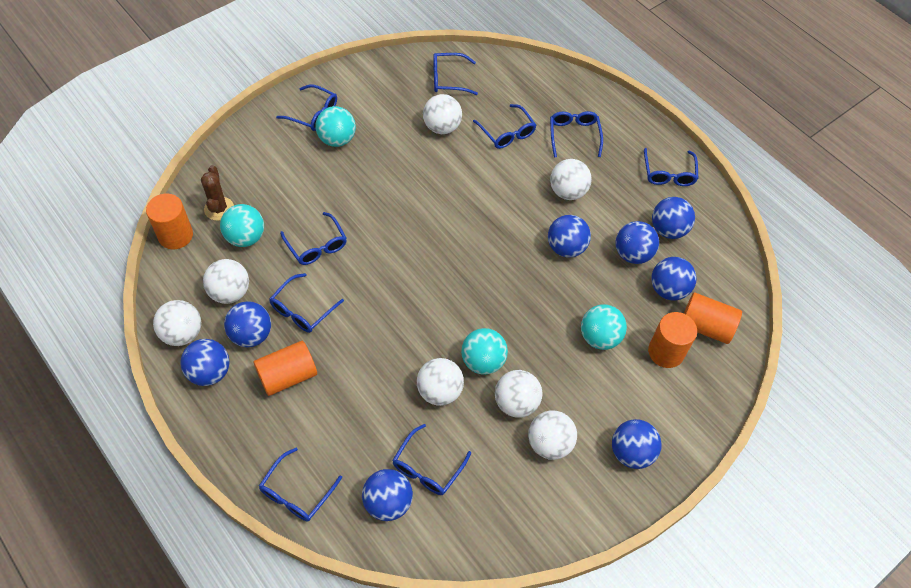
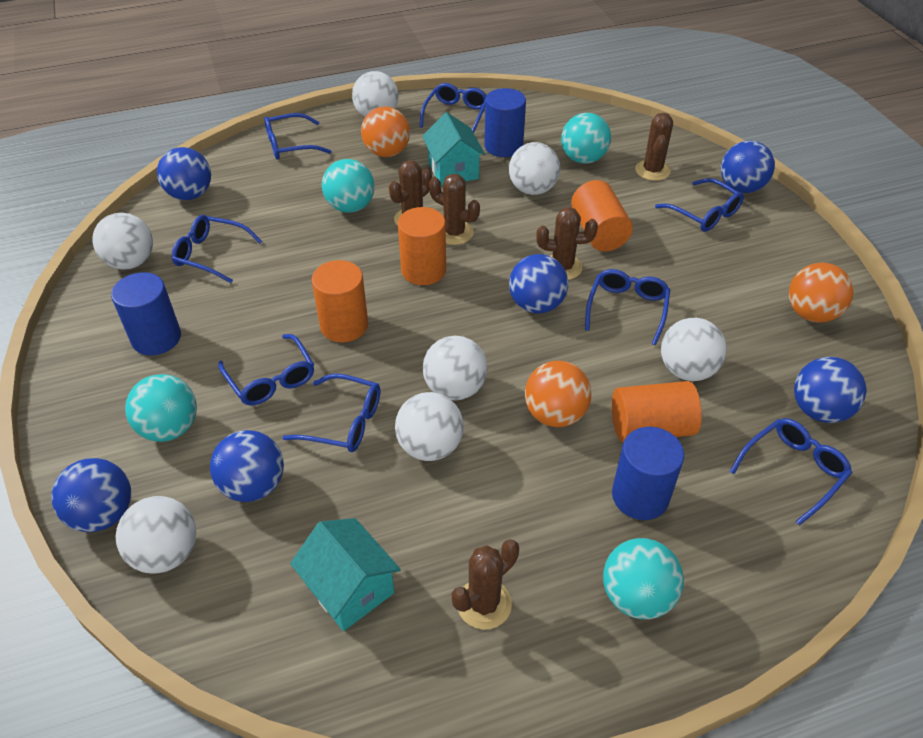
blue ball: 8 -> 6
blue cylinder: 0 -> 3
blue glasses: 9 -> 8
brown cactus: 1 -> 5
orange ball: 0 -> 3
turquoise house: 0 -> 2

